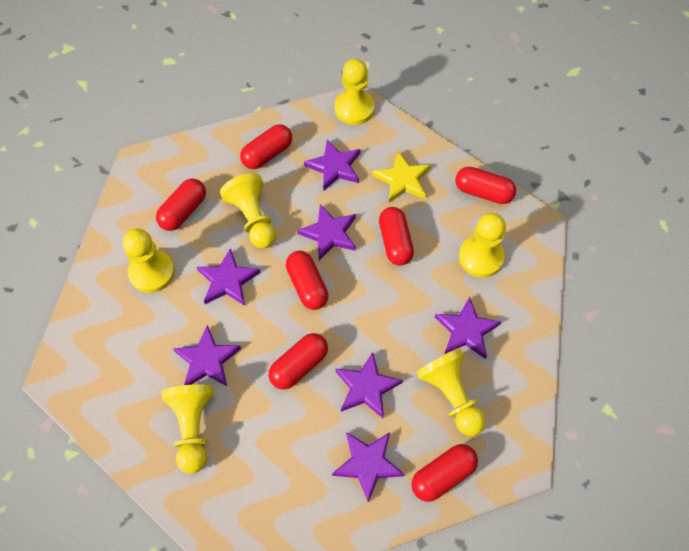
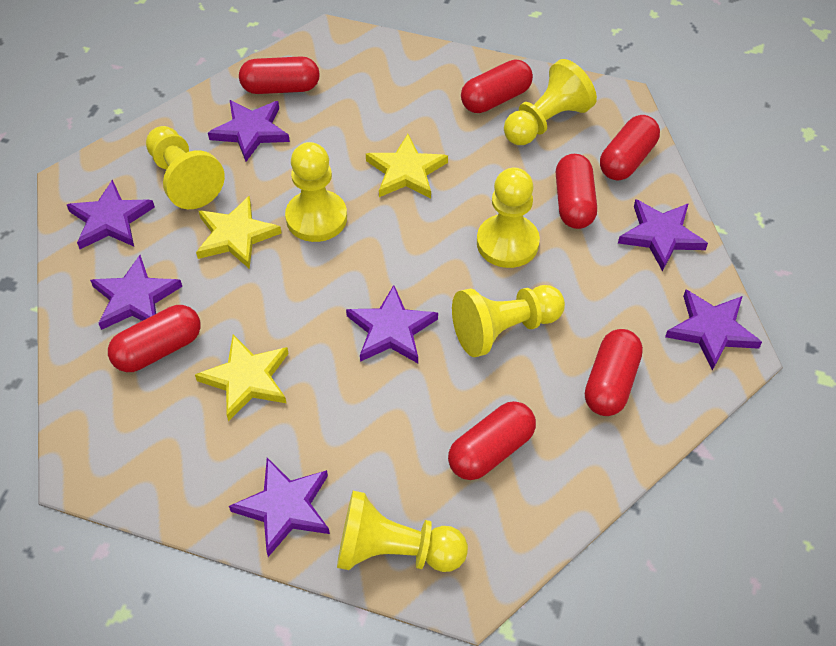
yellow star: 1 -> 3

